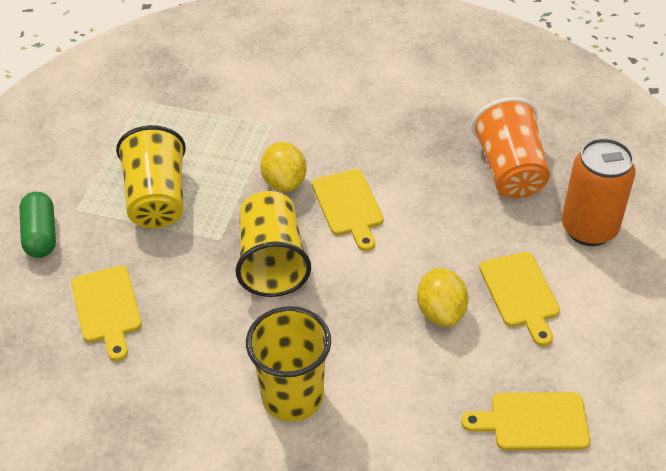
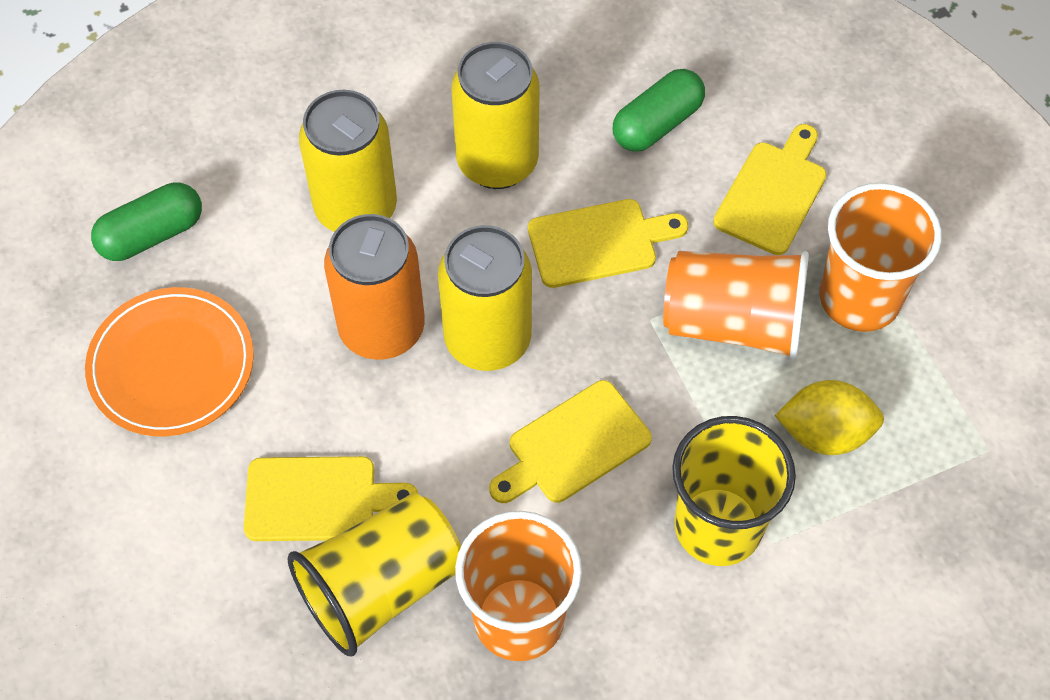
green capsule: 1 -> 2
orange cup: 1 -> 3
orange plate: 0 -> 1
yellow can: 0 -> 3
yellow cup: 3 -> 2
yellow lemon: 2 -> 1

